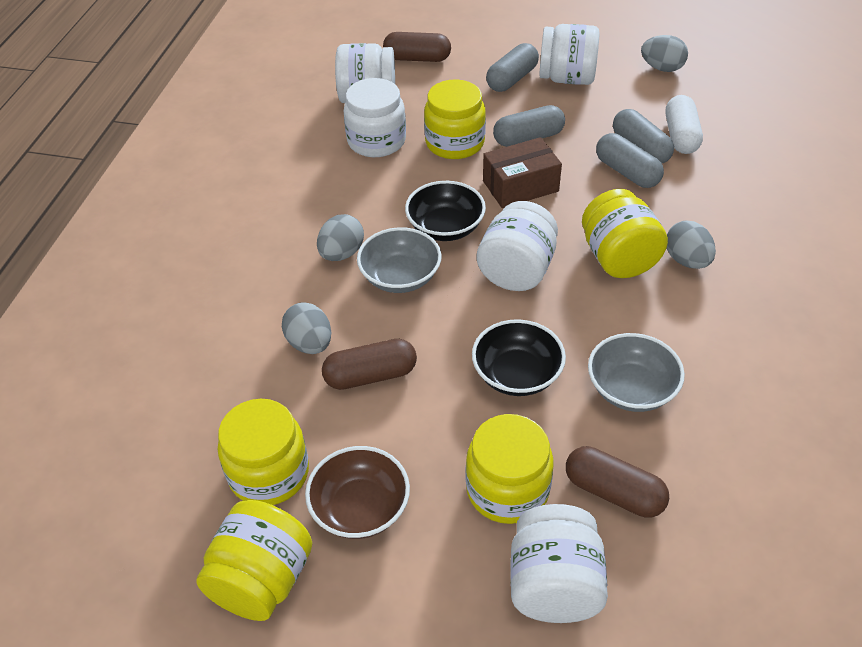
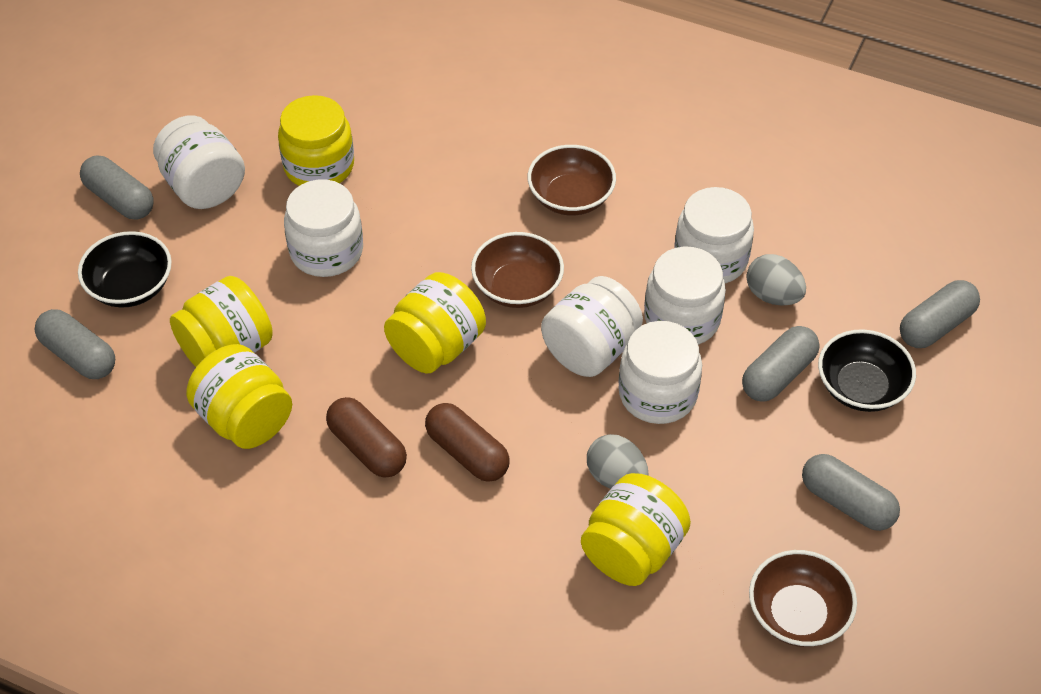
brown bowl: 1 -> 3
brown box: 1 -> 0
brown capsule: 3 -> 2
grey bowl: 2 -> 0
grey capsule: 4 -> 5
grey egg: 4 -> 2
white capsule: 1 -> 0
white jar: 5 -> 6

